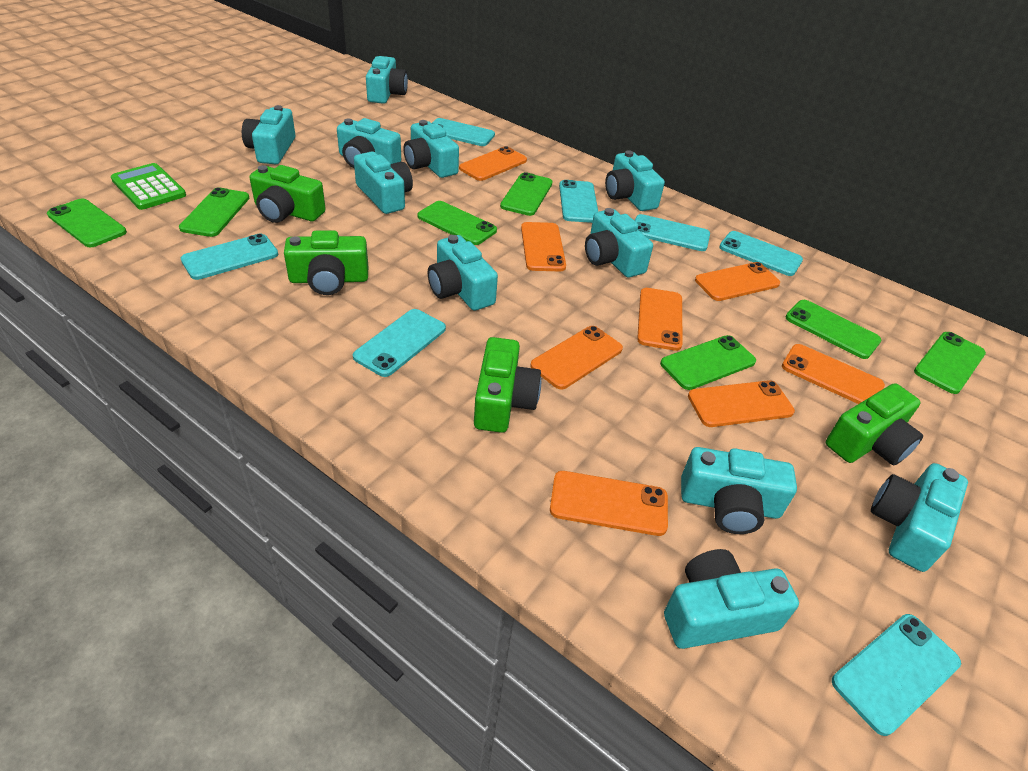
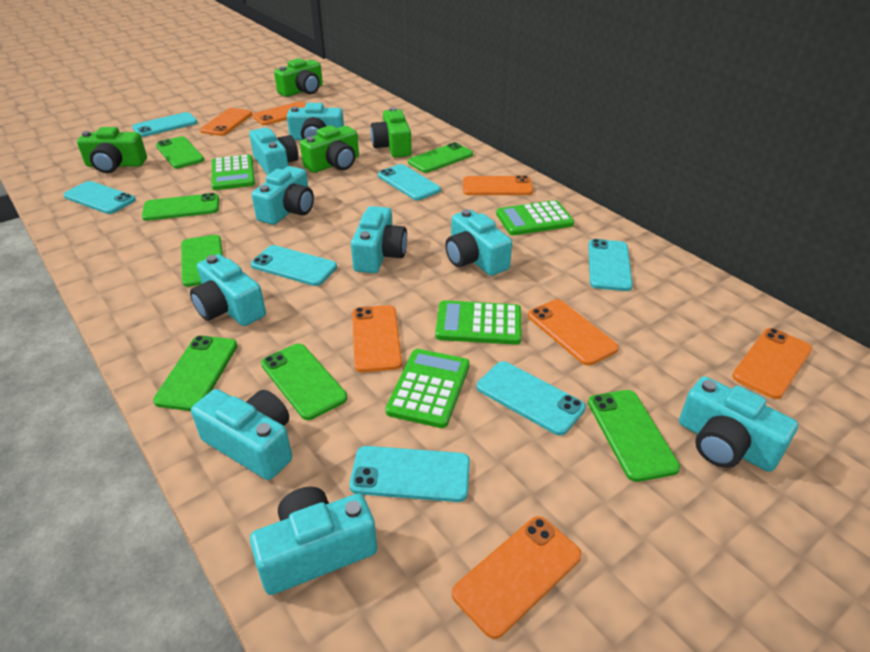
green calculator: 1 -> 4
orange phone: 8 -> 7
turquoise camera: 11 -> 9

